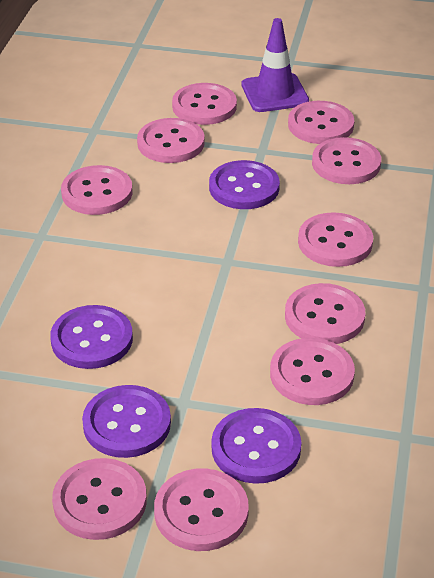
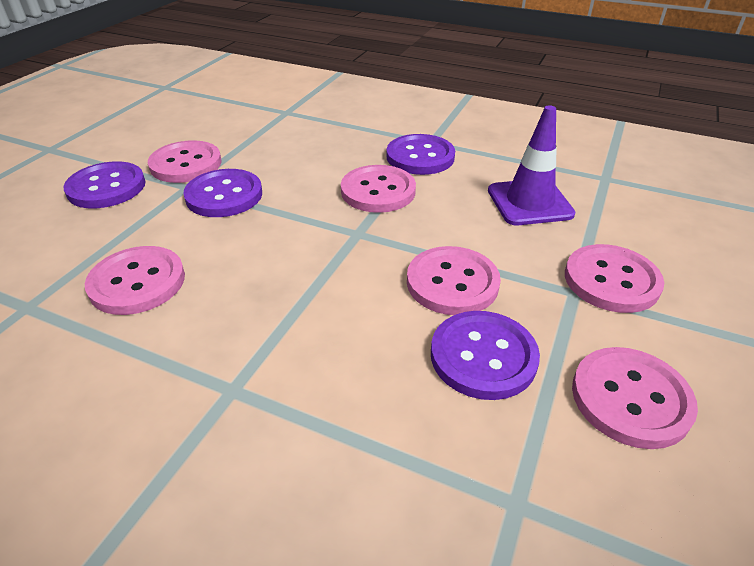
pink button: 10 -> 6

